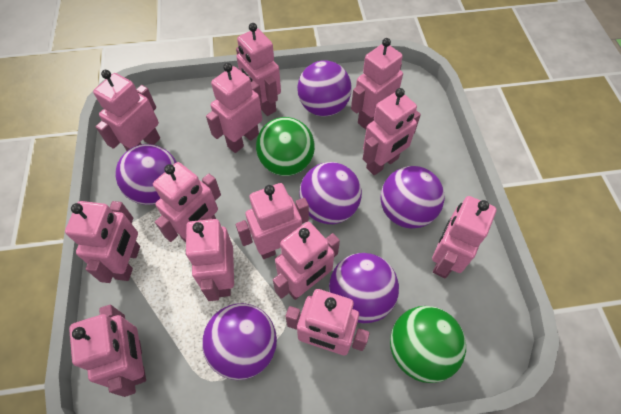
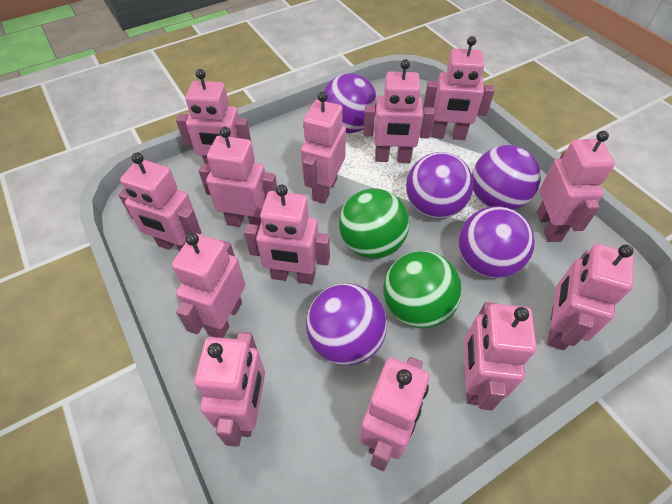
purple ball: 6 -> 5

